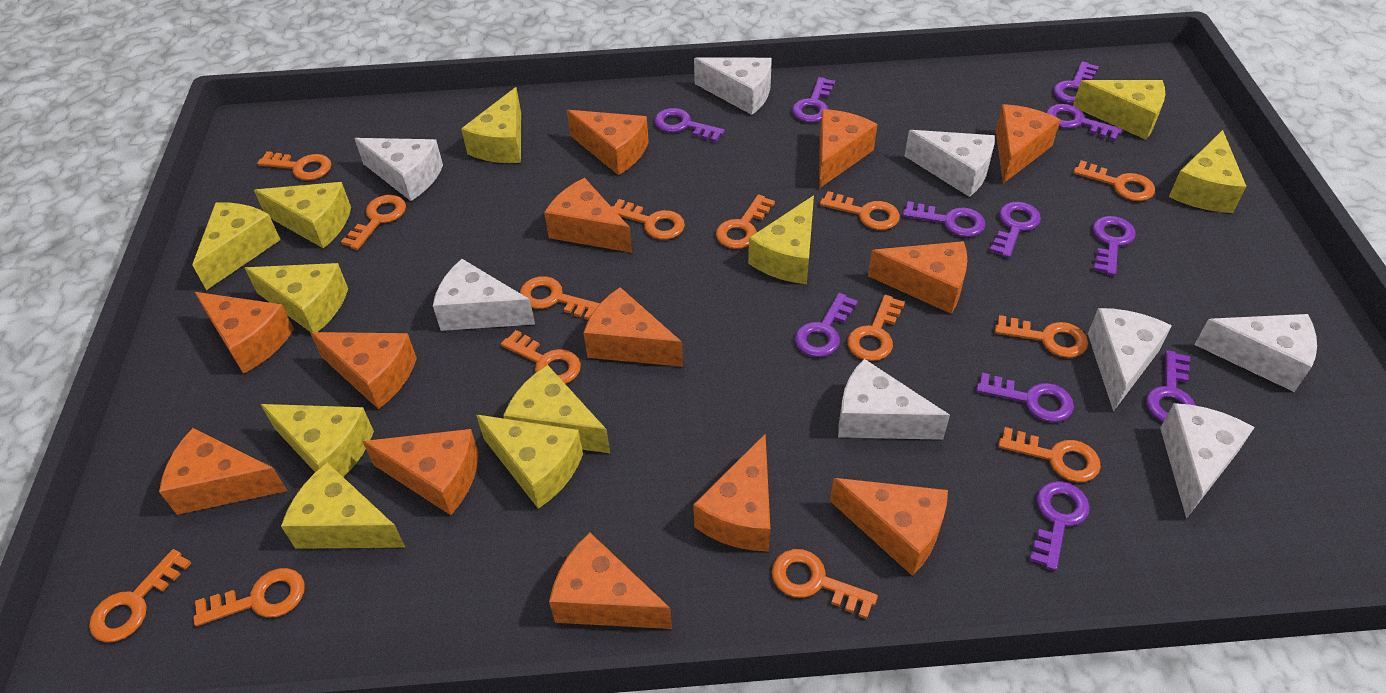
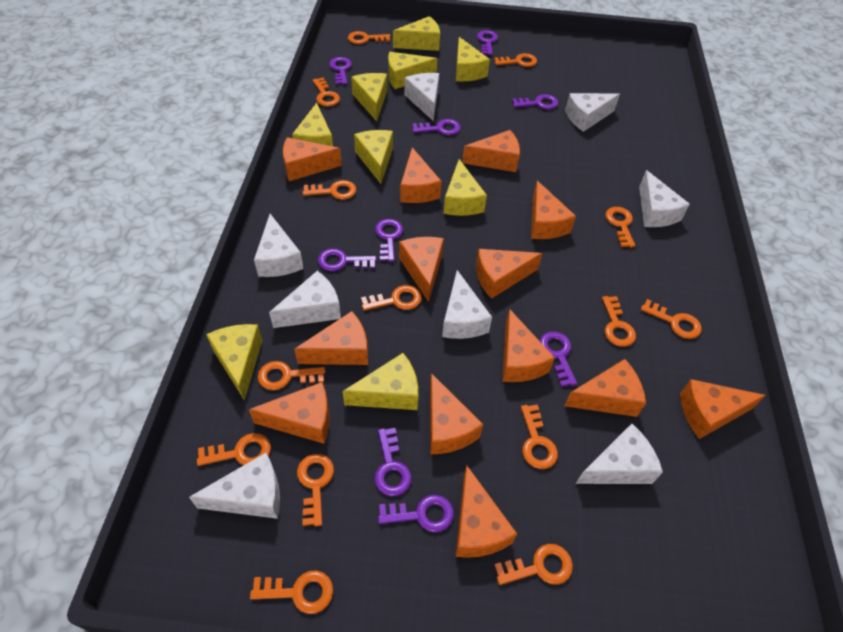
purple key: 11 -> 9
yellow cheese: 11 -> 9

